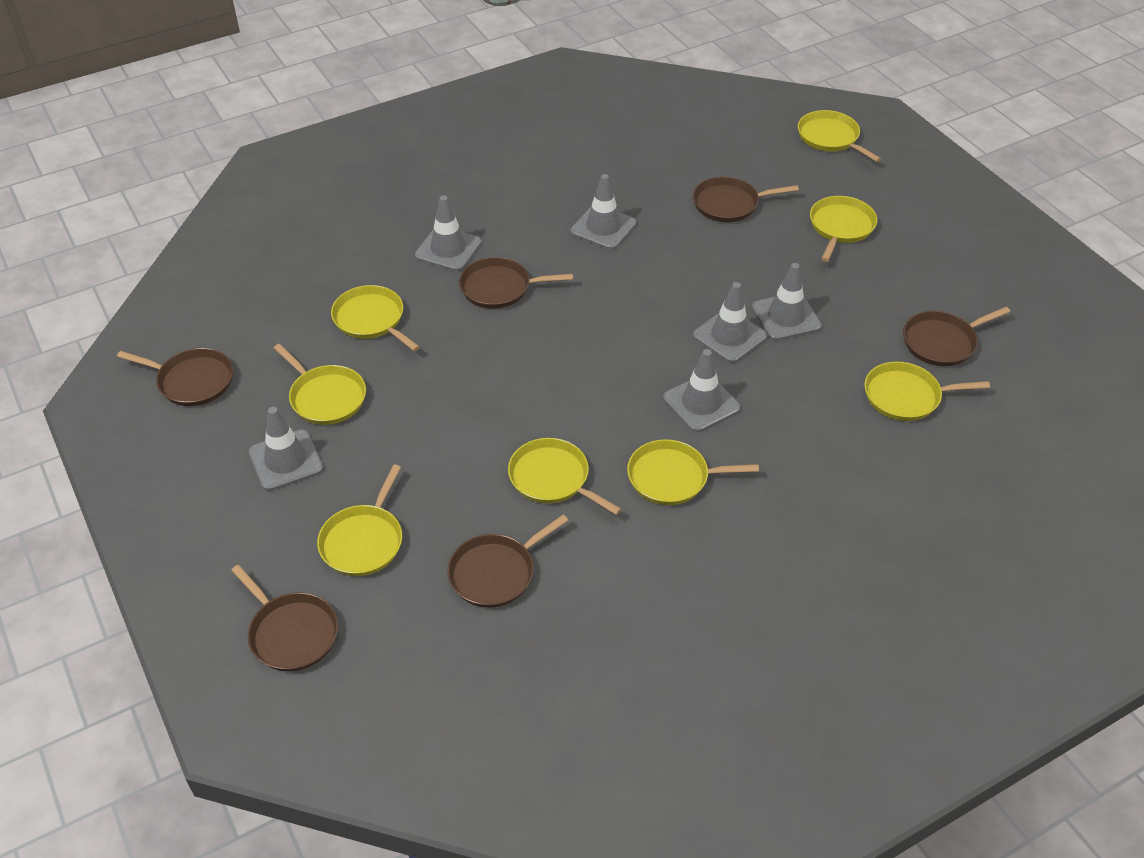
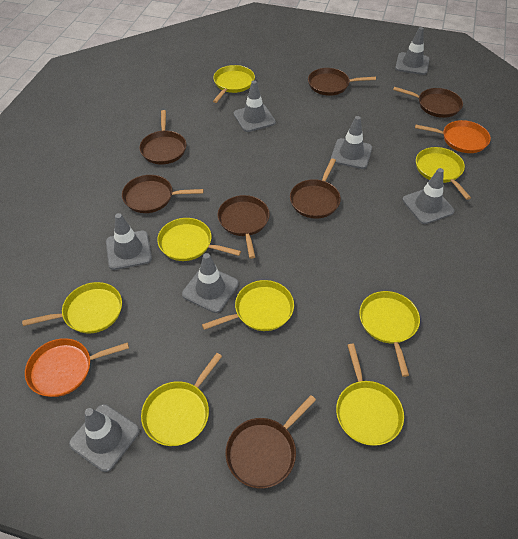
brown pan: 6 -> 7
grey traffic cone: 6 -> 7
orange pan: 0 -> 2

